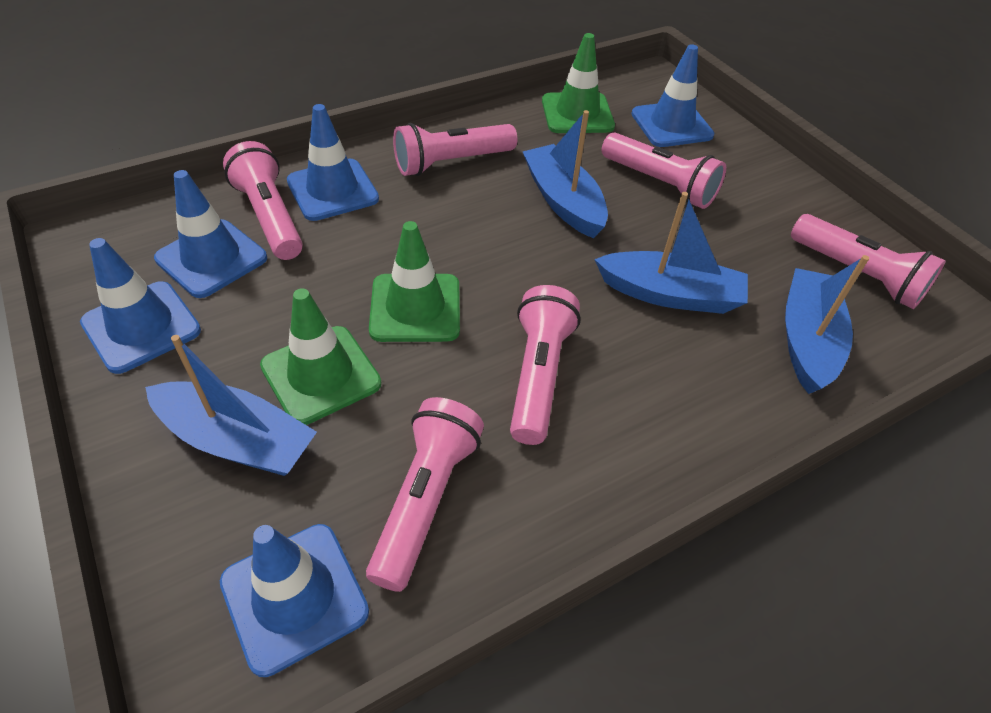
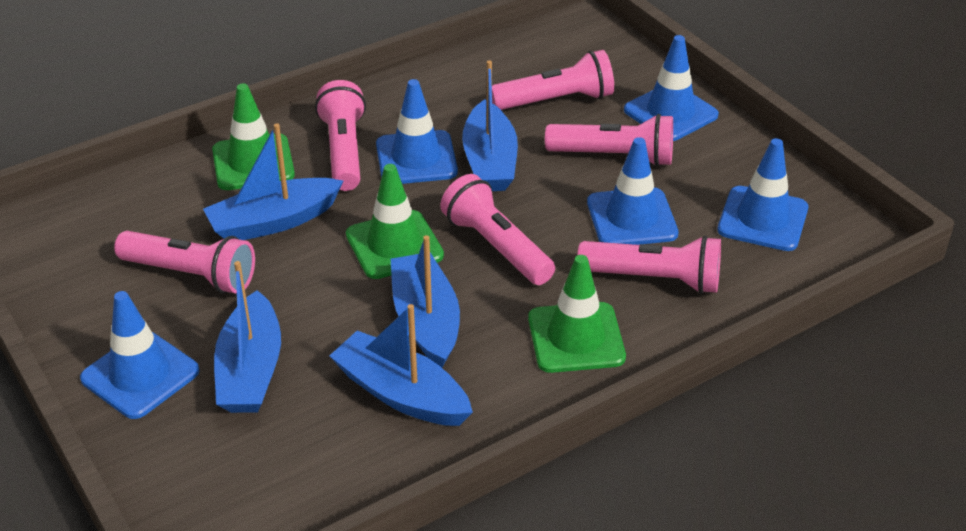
blue boat: 4 -> 5

